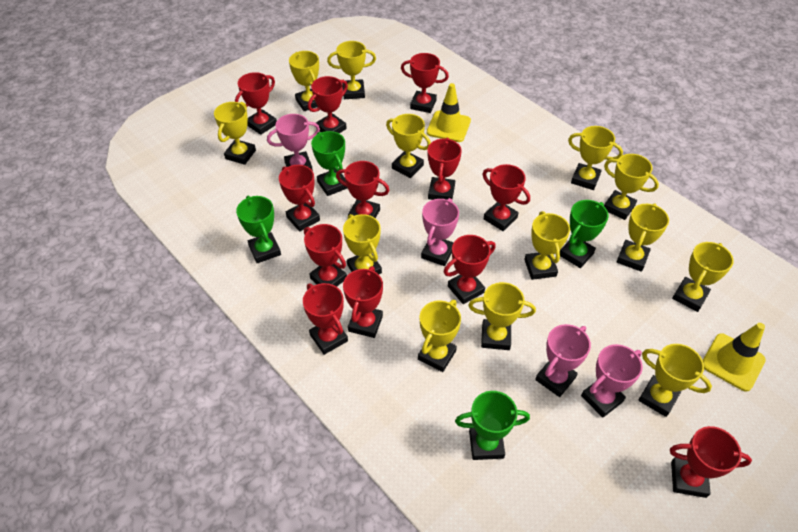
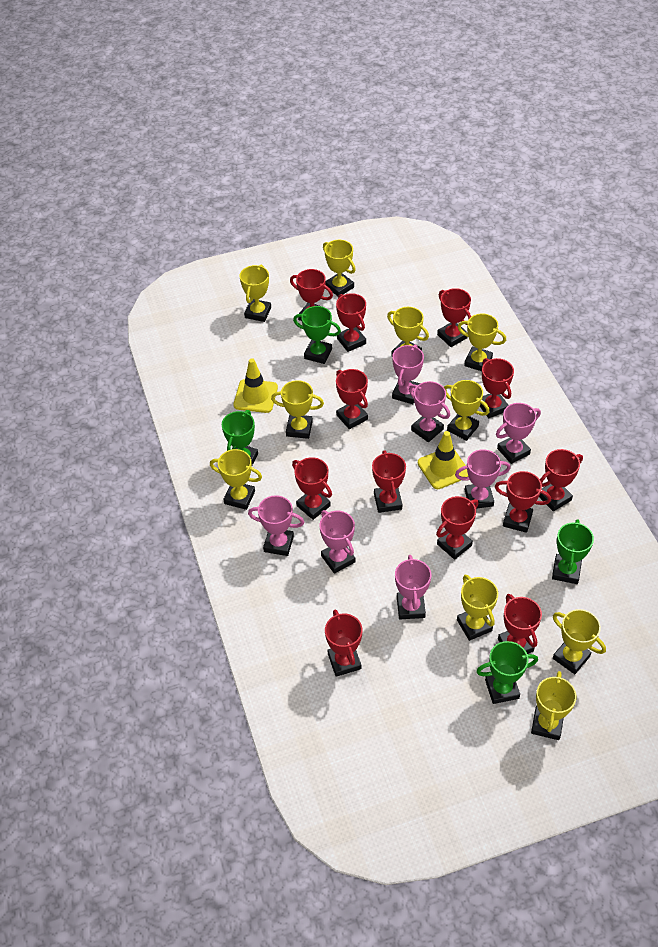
pink trophy: 4 -> 7
yellow trophy: 13 -> 10

